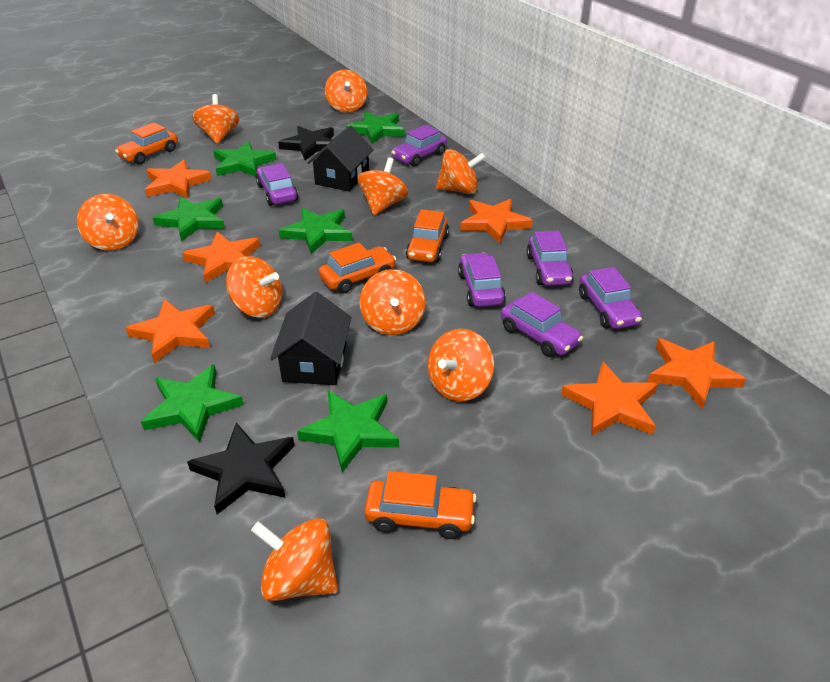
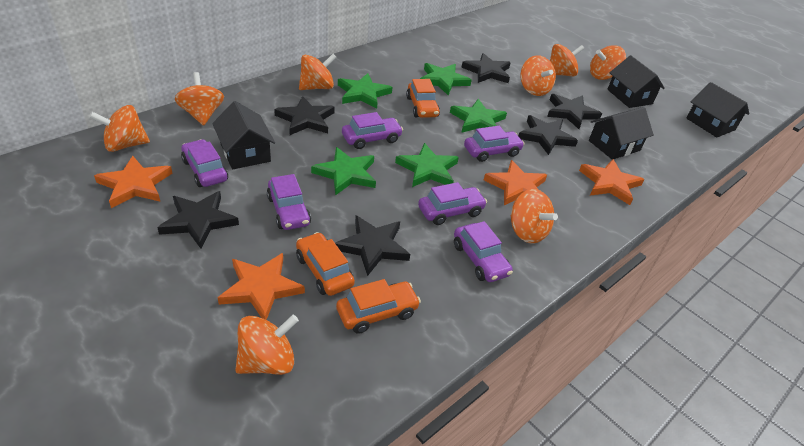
black house: 2 -> 4
black star: 2 -> 6
green star: 6 -> 5
orange car: 4 -> 3
orange spinning top: 9 -> 8
orange star: 6 -> 4

